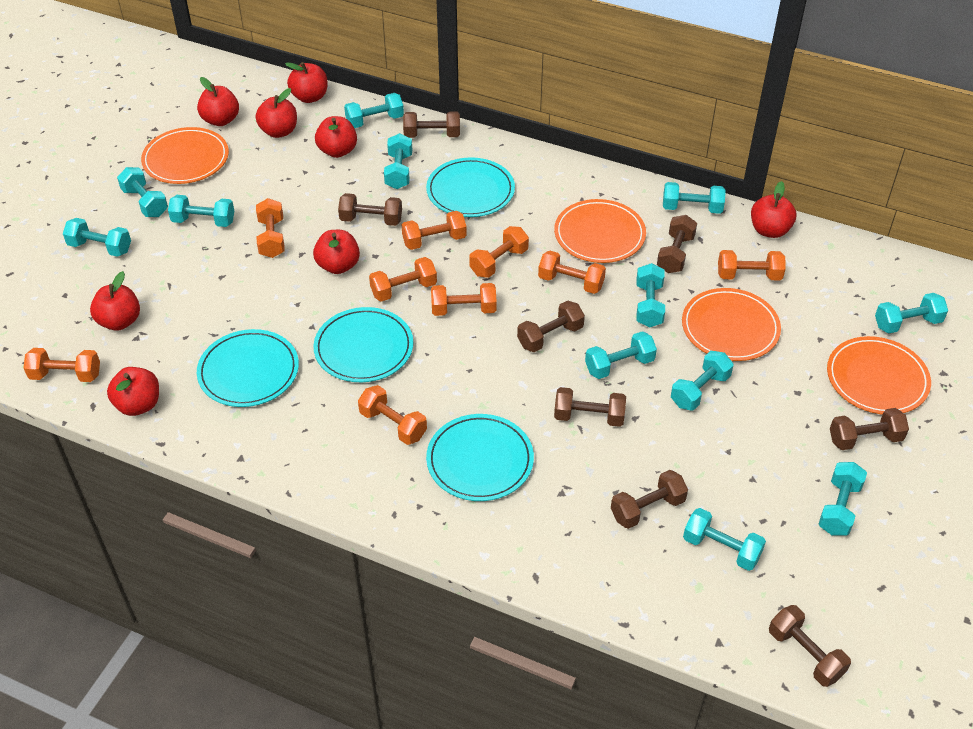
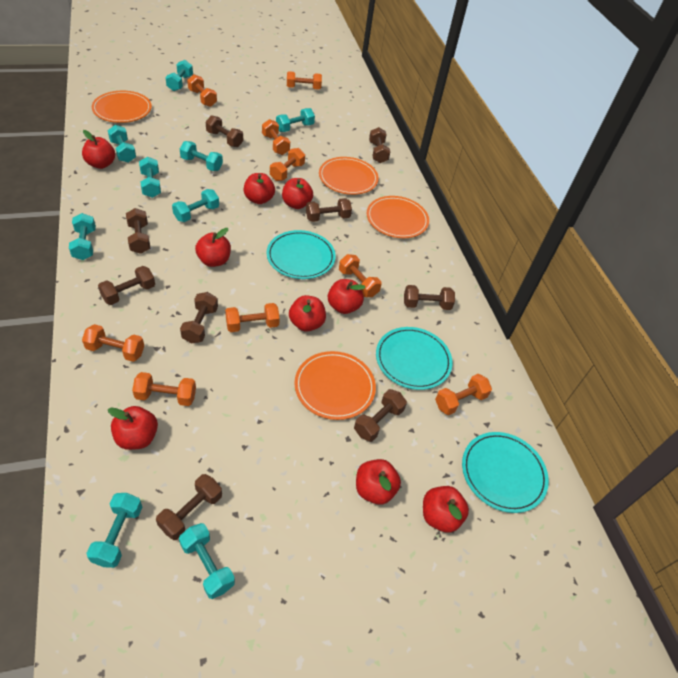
brown dumbbell: 8 -> 9
red apple: 8 -> 9
turquoise dumbbell: 12 -> 9
turquoise plate: 4 -> 3

